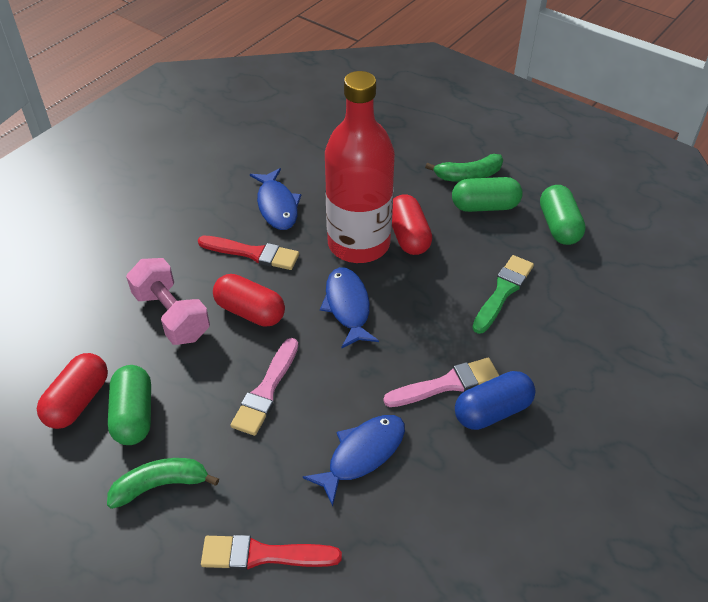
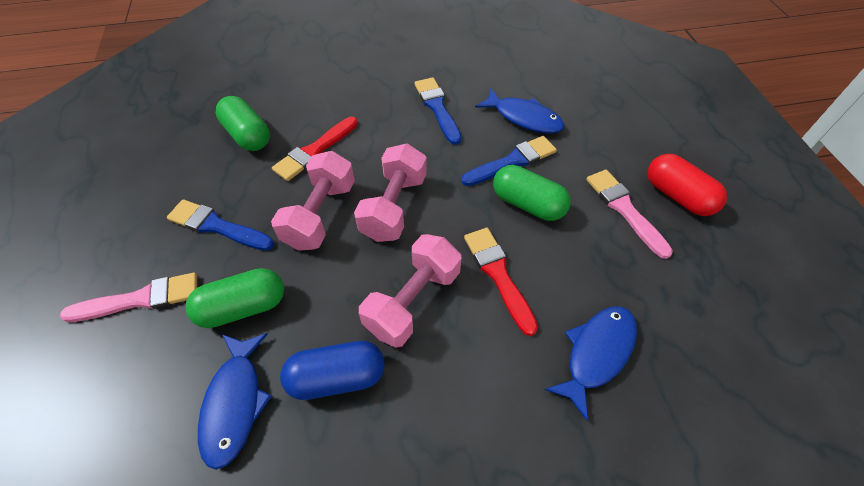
blue brush: 0 -> 3
green banana: 2 -> 0
green brush: 1 -> 0
pink dumbbell: 1 -> 3
red bottle: 1 -> 0
red capsule: 3 -> 1

